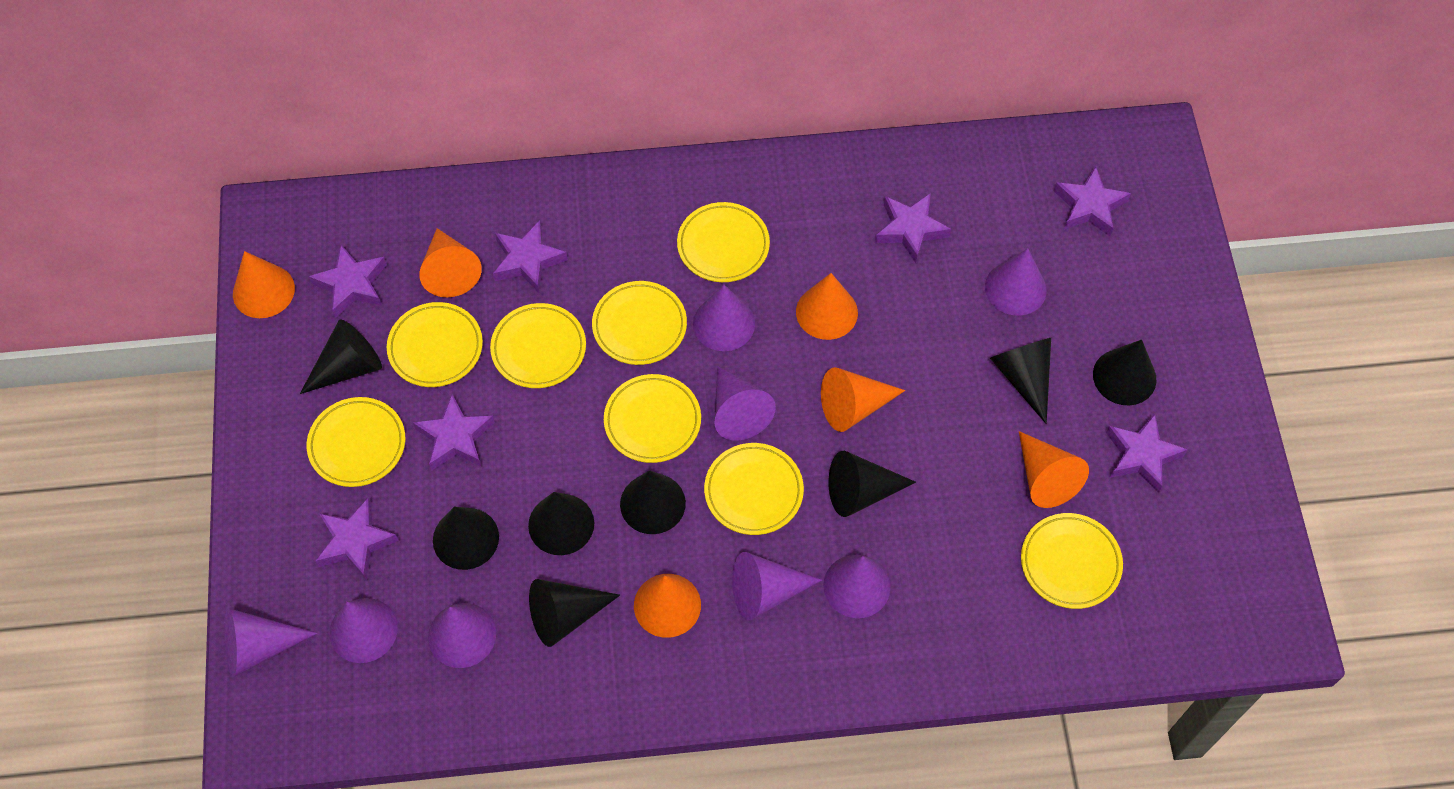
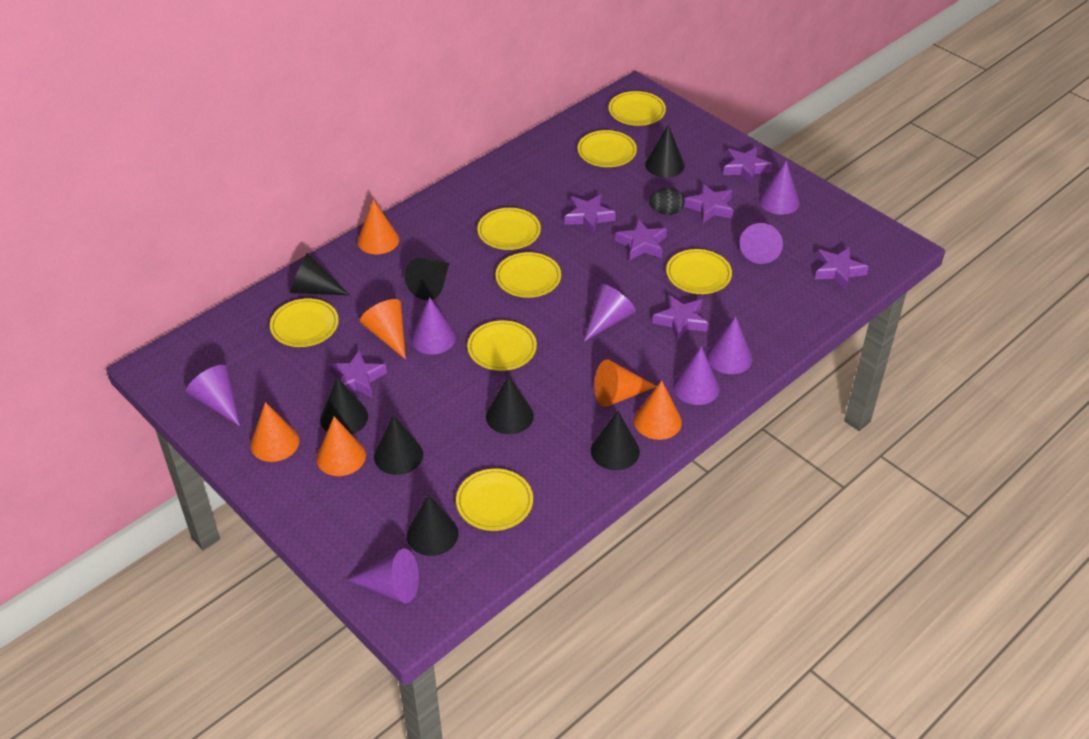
black egg: 0 -> 1

